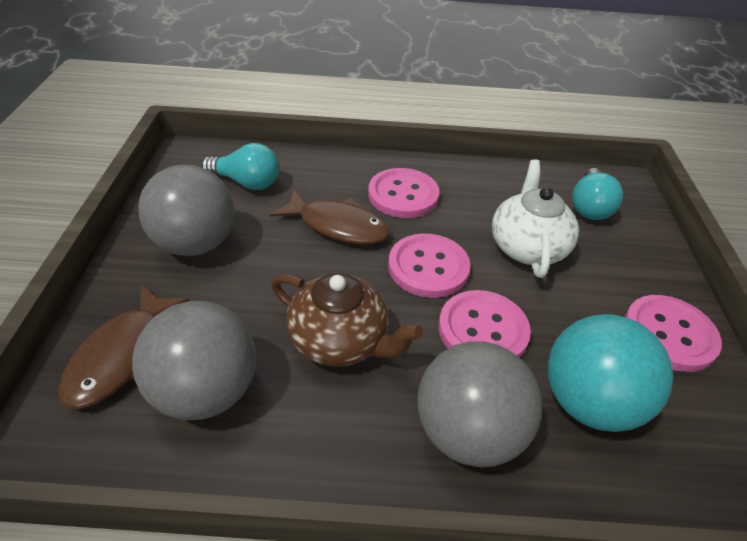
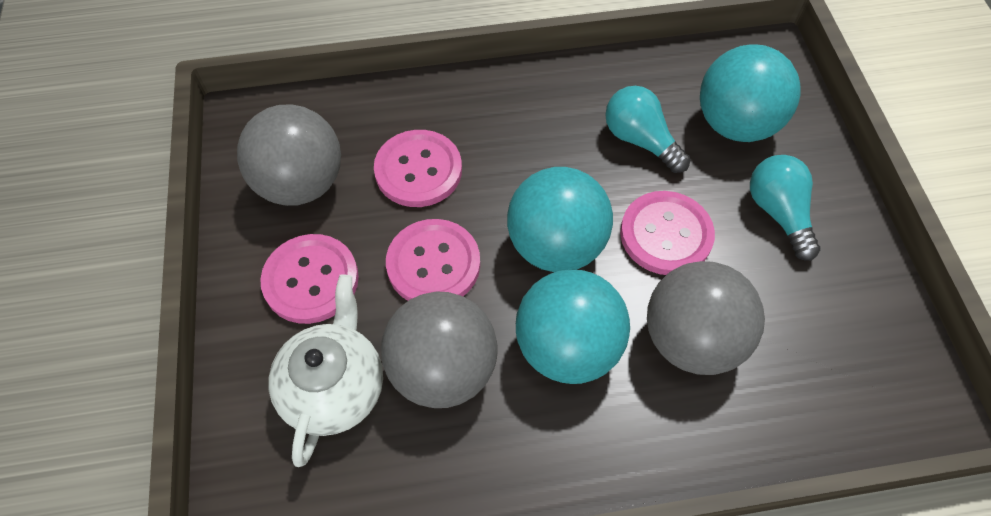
brown fish: 2 -> 0
brown teapot: 1 -> 0
turquoise ball: 1 -> 3

